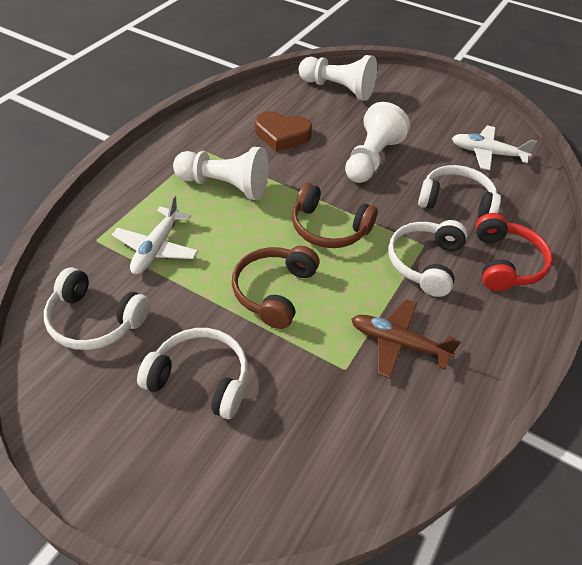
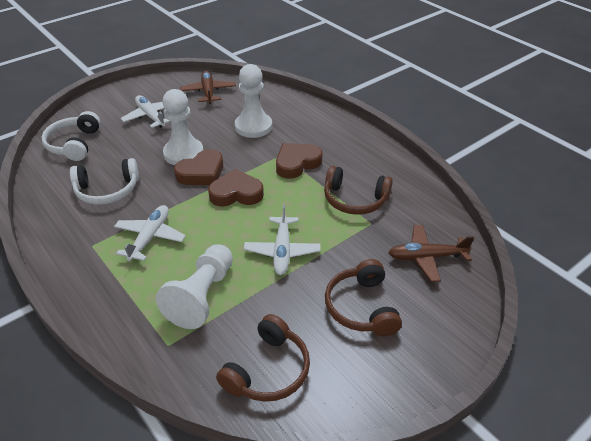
brown headphones: 2 -> 3
brown heart: 1 -> 3
brown plane: 1 -> 2
red headphones: 1 -> 0
white headphones: 4 -> 2
white plane: 2 -> 3

